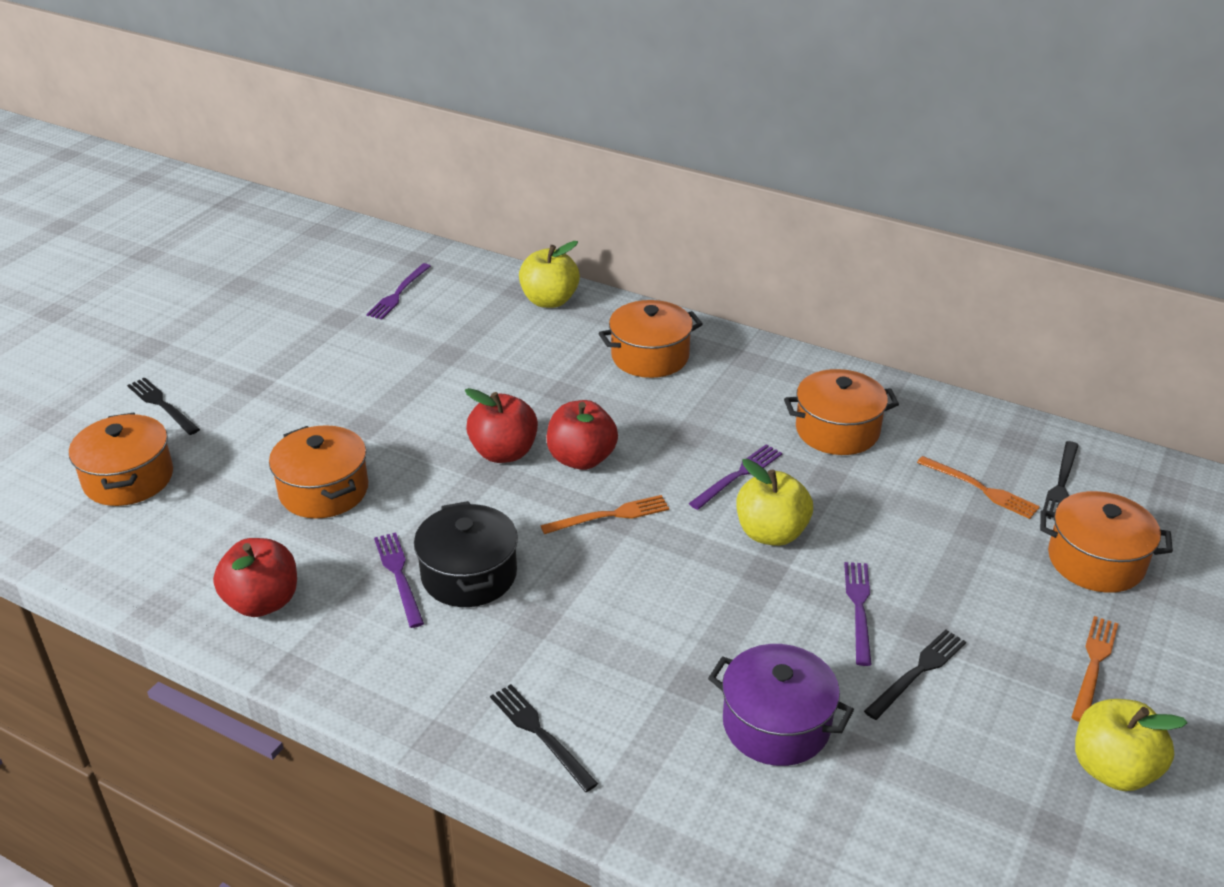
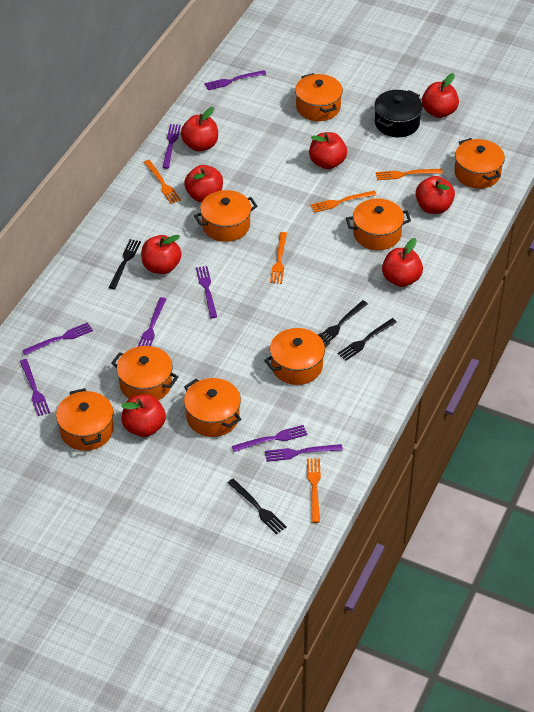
orange fork: 3 -> 5
orange pot: 5 -> 8
purple fork: 4 -> 8
purple pot: 1 -> 0
red apple: 3 -> 8
yellow apple: 3 -> 0

